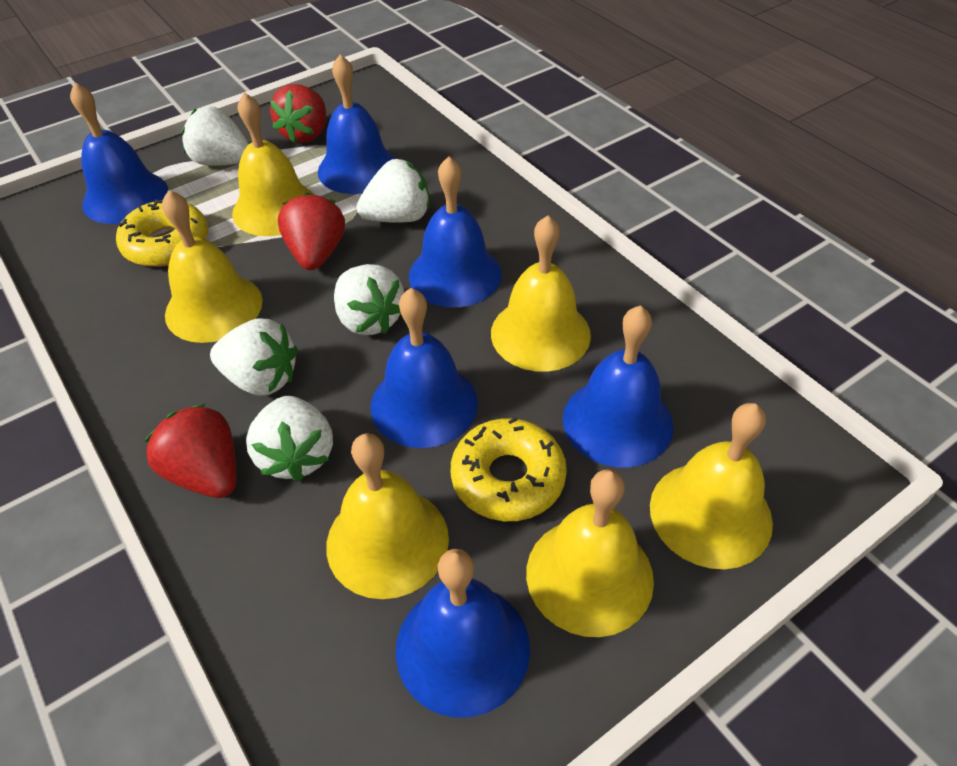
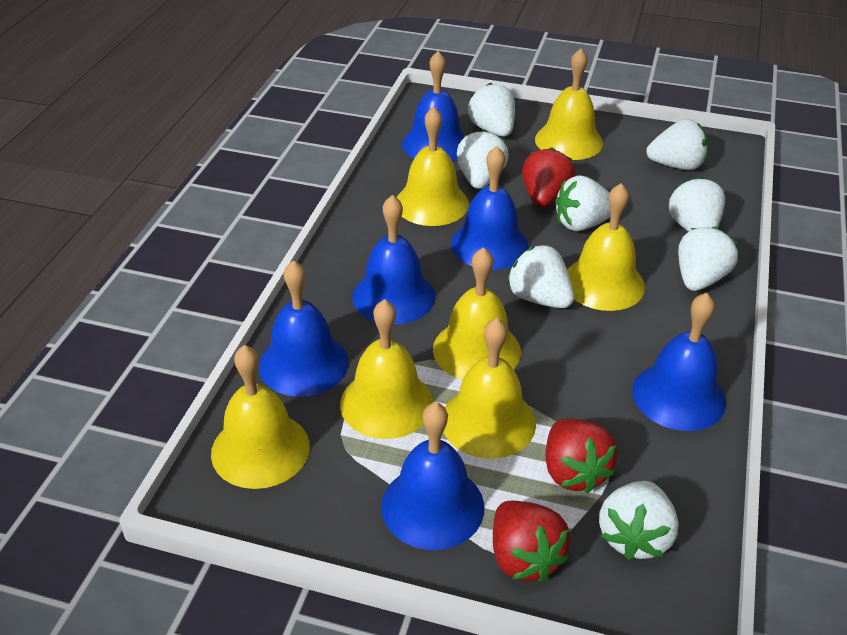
white strawberry: 5 -> 8
yellow bell: 6 -> 7
yellow donut: 2 -> 0

